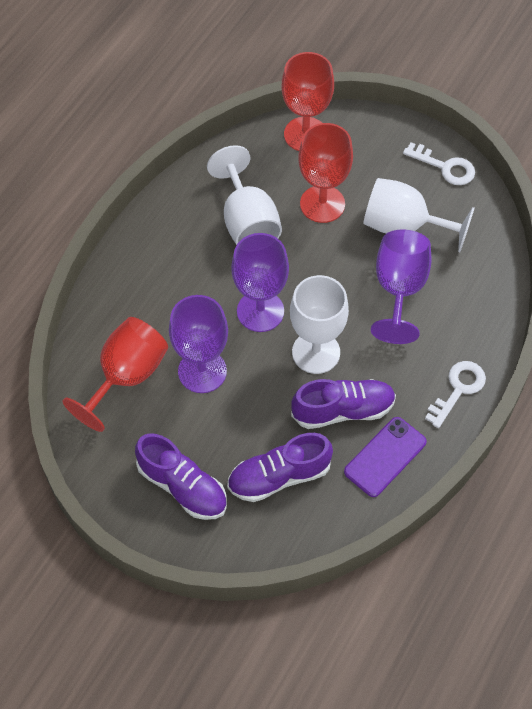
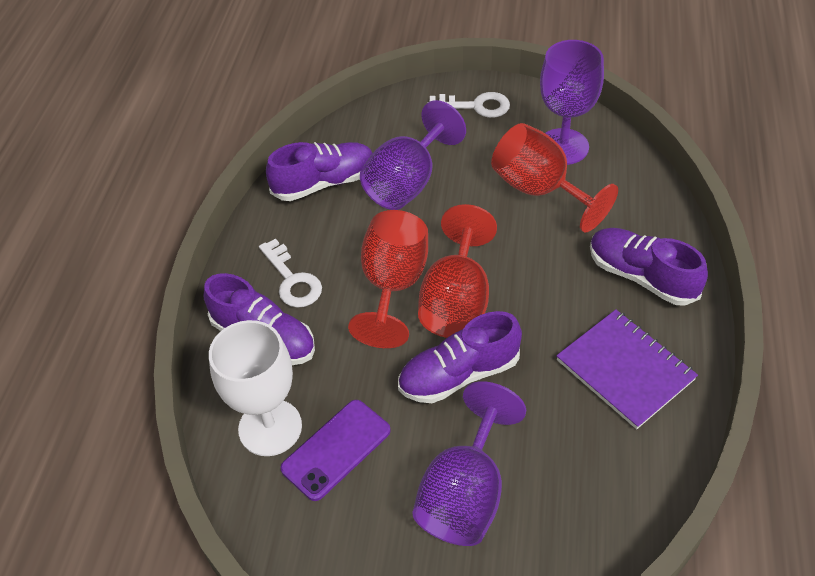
purple notebook: 0 -> 1
purple shoe: 3 -> 4
white goblet: 3 -> 1

